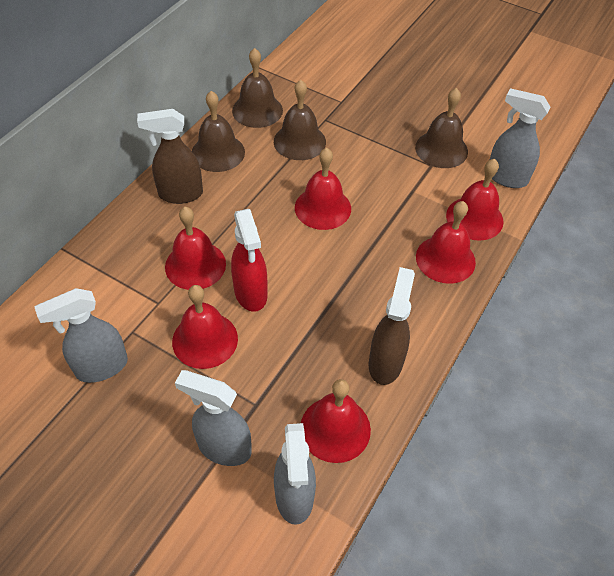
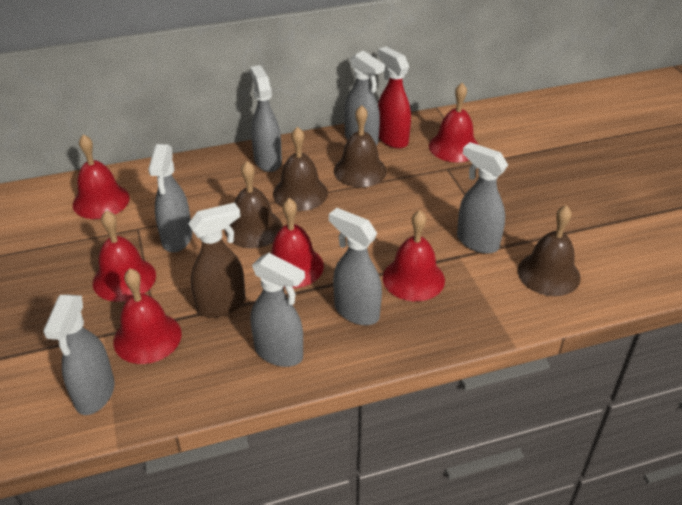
brown spray bottle: 2 -> 1
grey spray bottle: 4 -> 7

